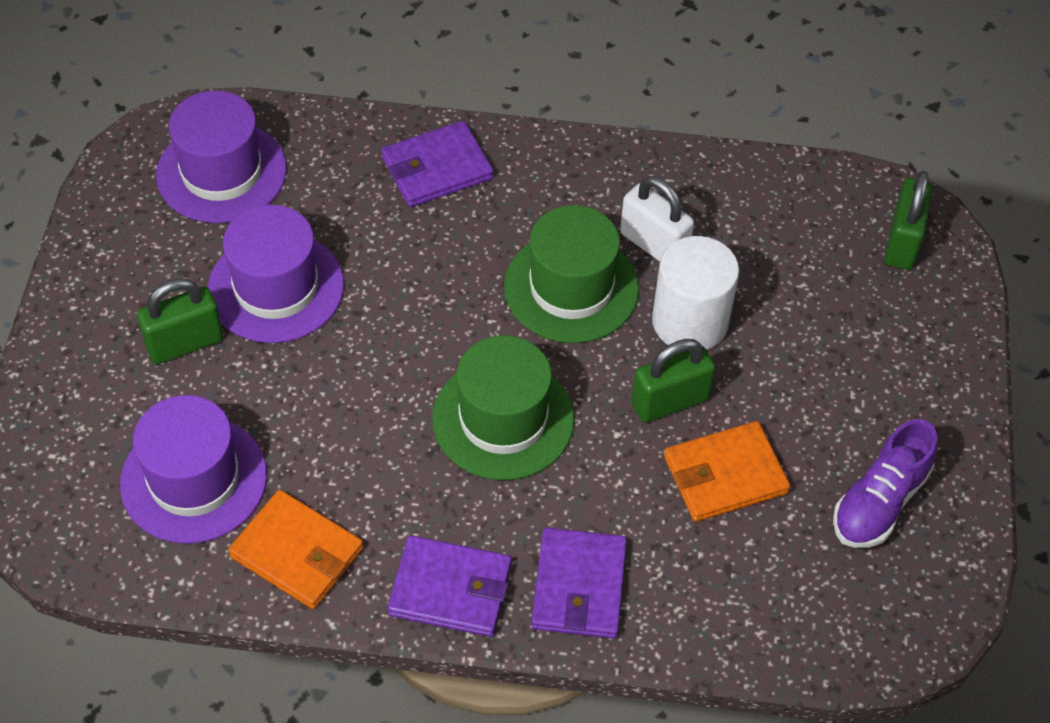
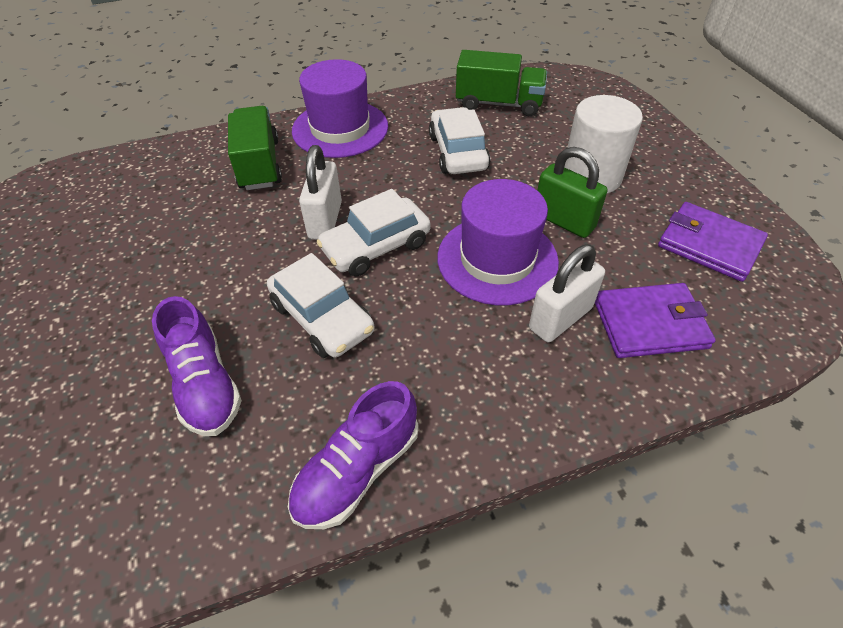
green hat: 2 -> 0
green padlock: 3 -> 1
green truck: 0 -> 2
orange wallet: 2 -> 0
purple hat: 3 -> 2
purple shoe: 1 -> 2
purple wallet: 3 -> 2
white car: 0 -> 3
white padlock: 1 -> 2

